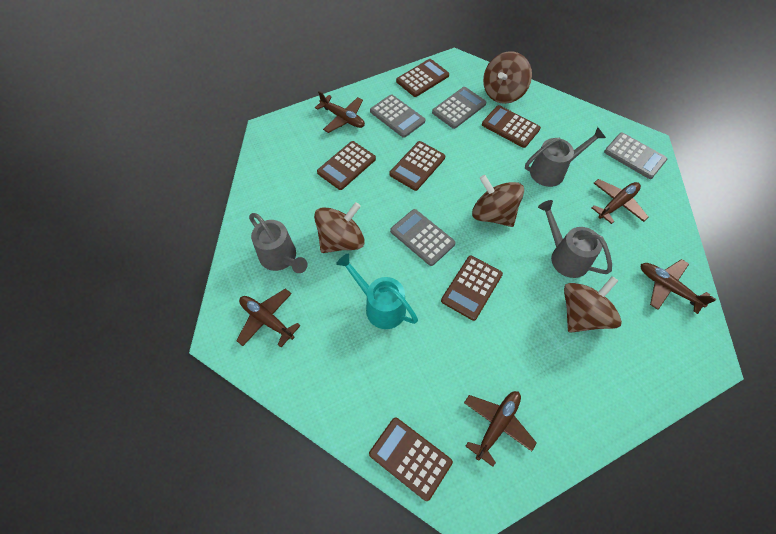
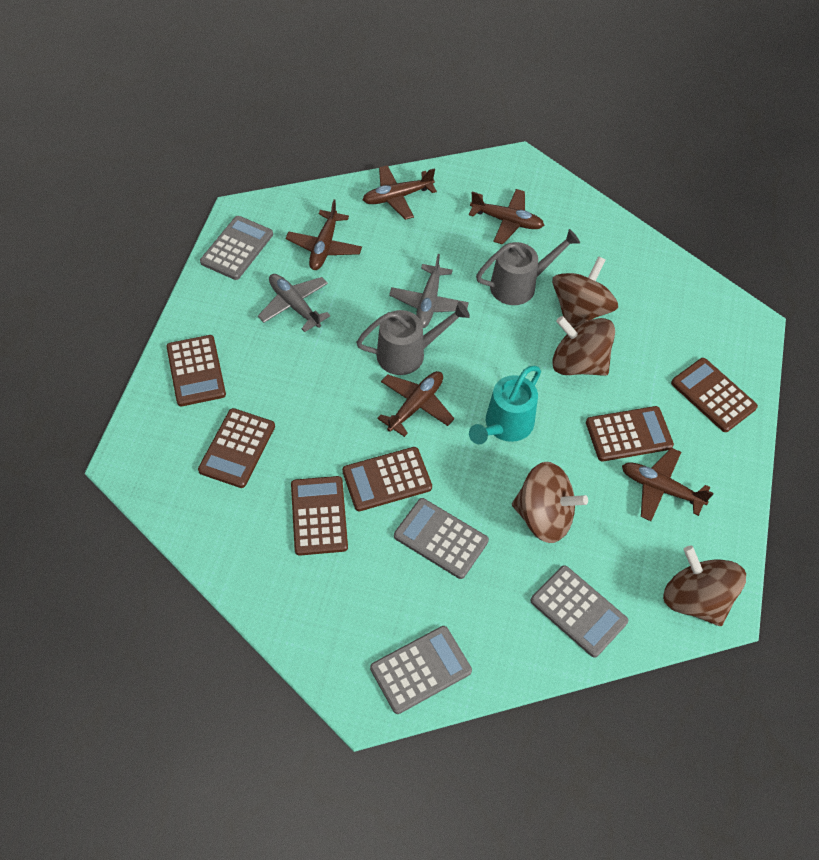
grey plane: 0 -> 2
grey watering can: 3 -> 2

